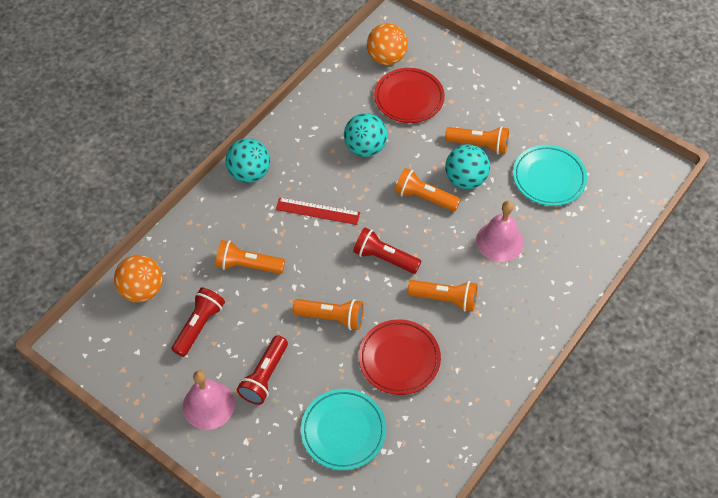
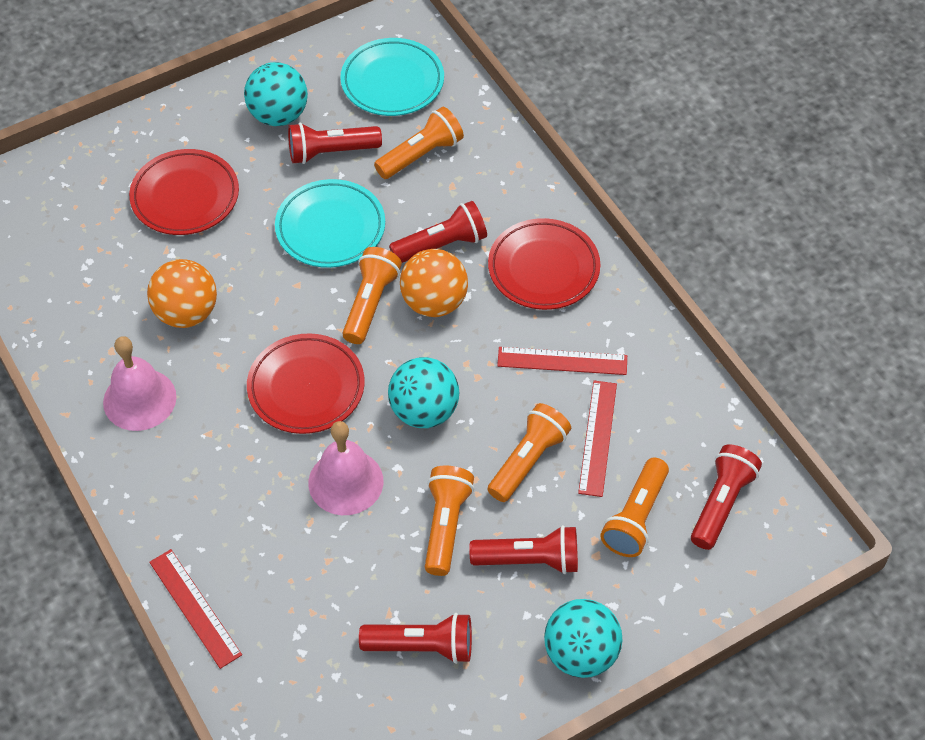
red flashlight: 3 -> 5
red plate: 2 -> 3
red ruler: 1 -> 3

